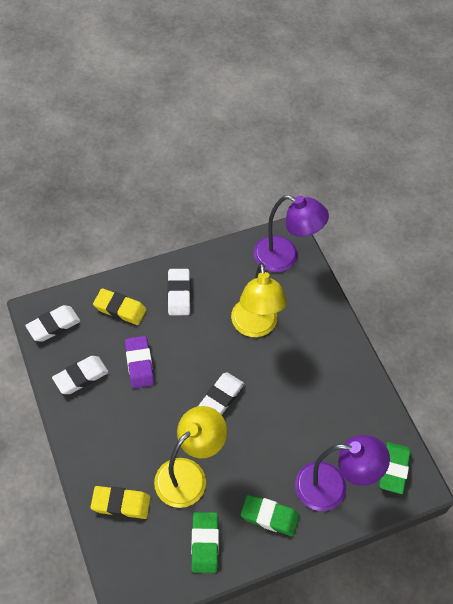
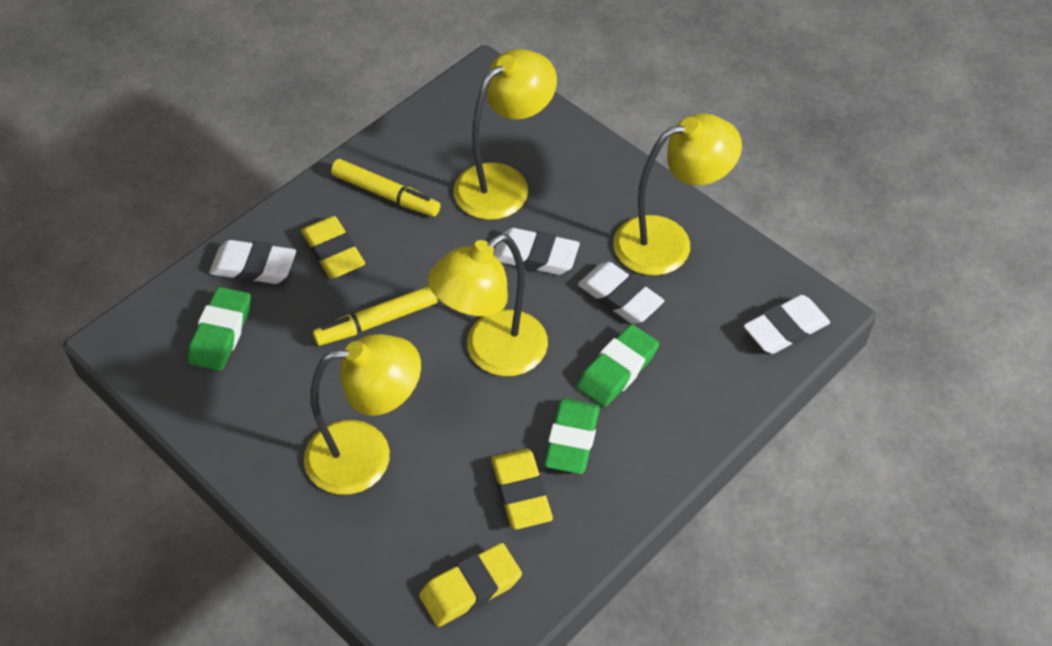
purple eraser: 1 -> 0
purple lamp: 2 -> 0
yellow eraser: 2 -> 3
yellow lamp: 2 -> 4
yellow marker: 0 -> 2

